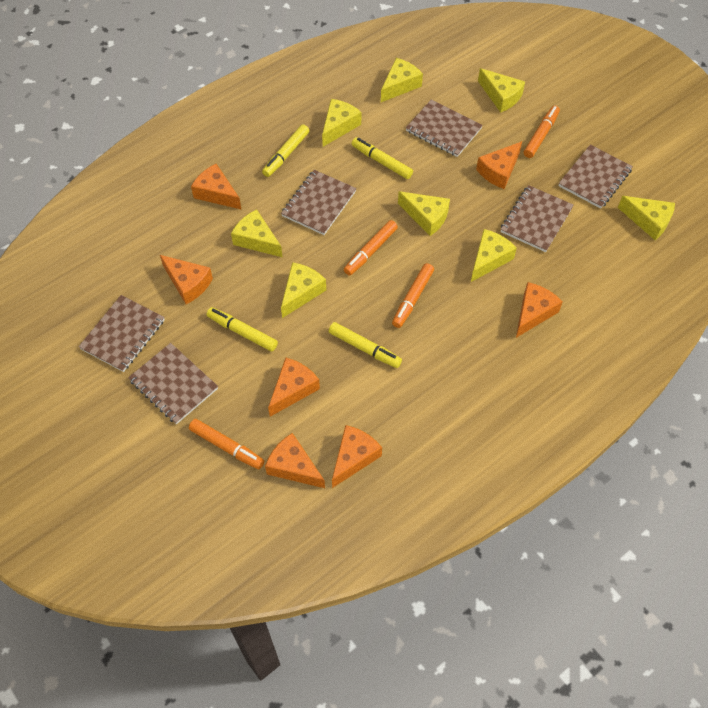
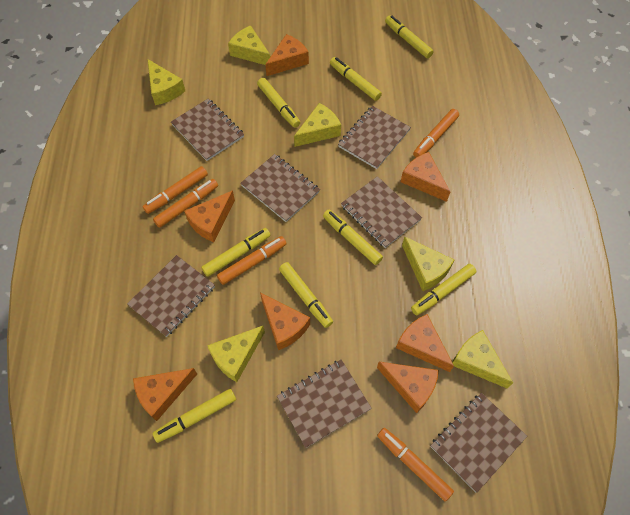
brown notebook: 6 -> 7
orange marker: 4 -> 5
yellow cheese: 8 -> 6
yellow marker: 4 -> 8

